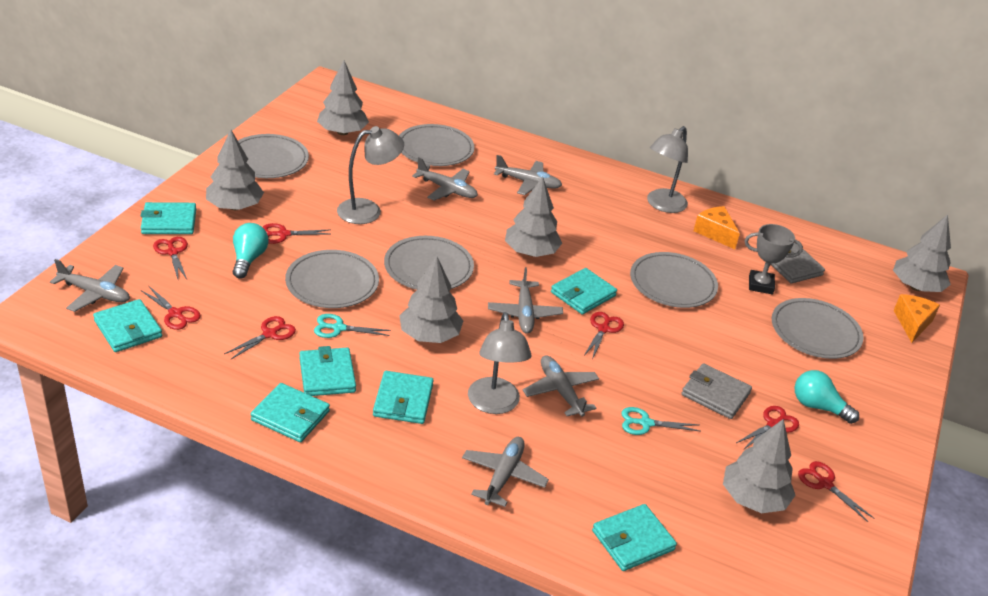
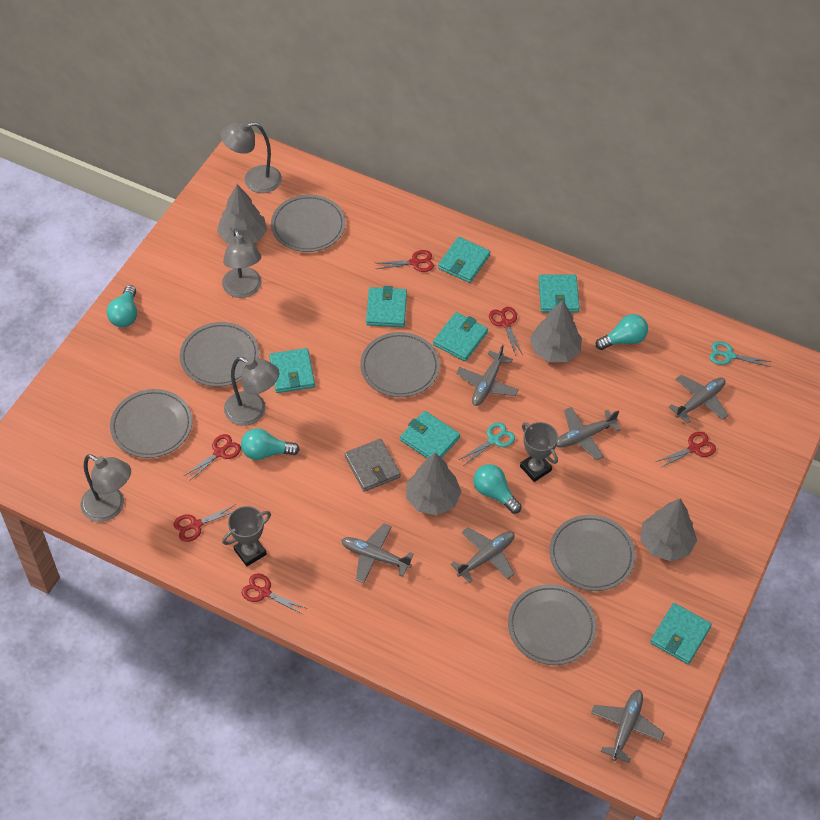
grey lamp: 3 -> 4
grey tree: 6 -> 4
grey trophy: 1 -> 2
grey wallet: 2 -> 1
orange cheese: 2 -> 0
red scissors: 7 -> 6
turquoise light bulb: 2 -> 4

